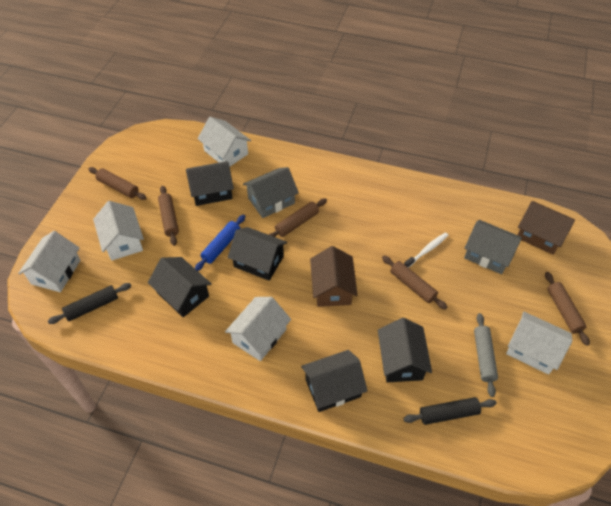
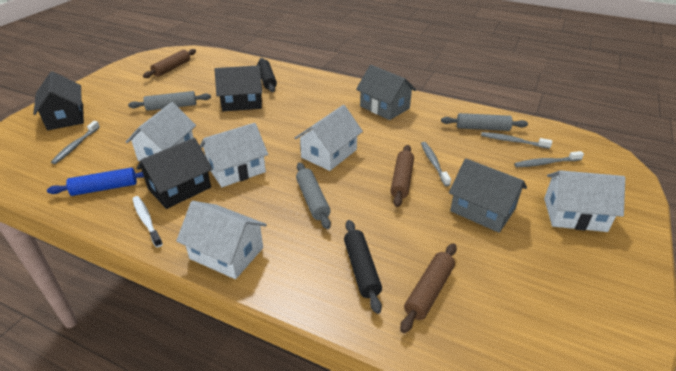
black house: 5 -> 3
brown house: 2 -> 0
brown rolling pin: 5 -> 3
grey rolling pin: 1 -> 3
grey toothbrush: 0 -> 4

